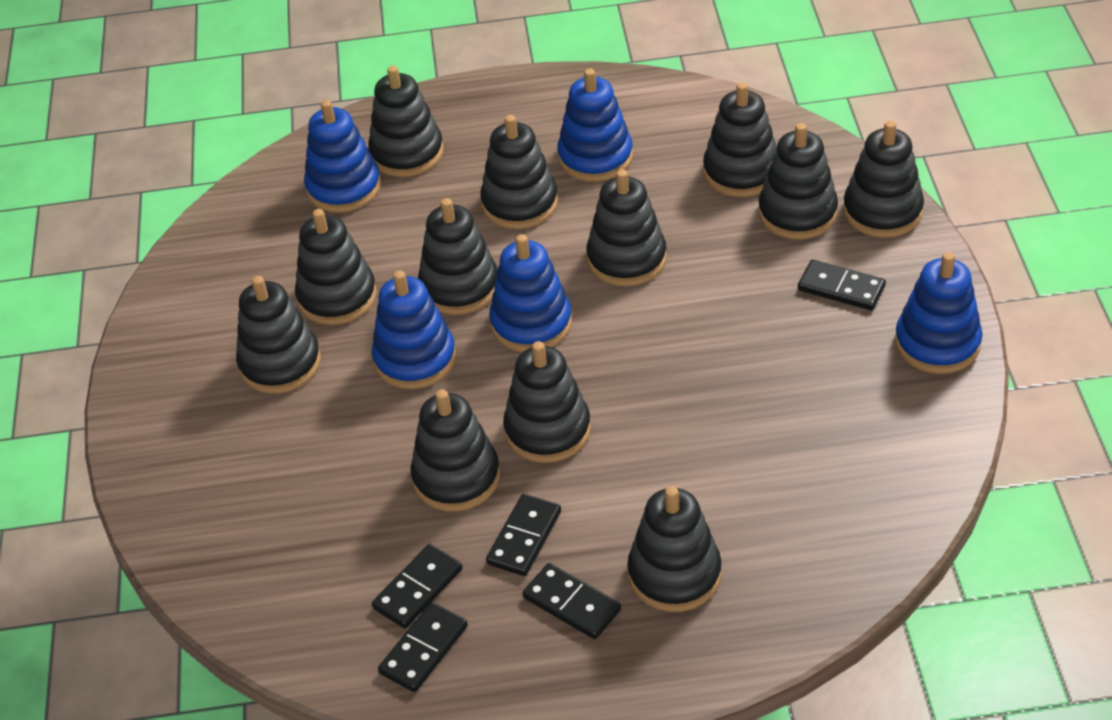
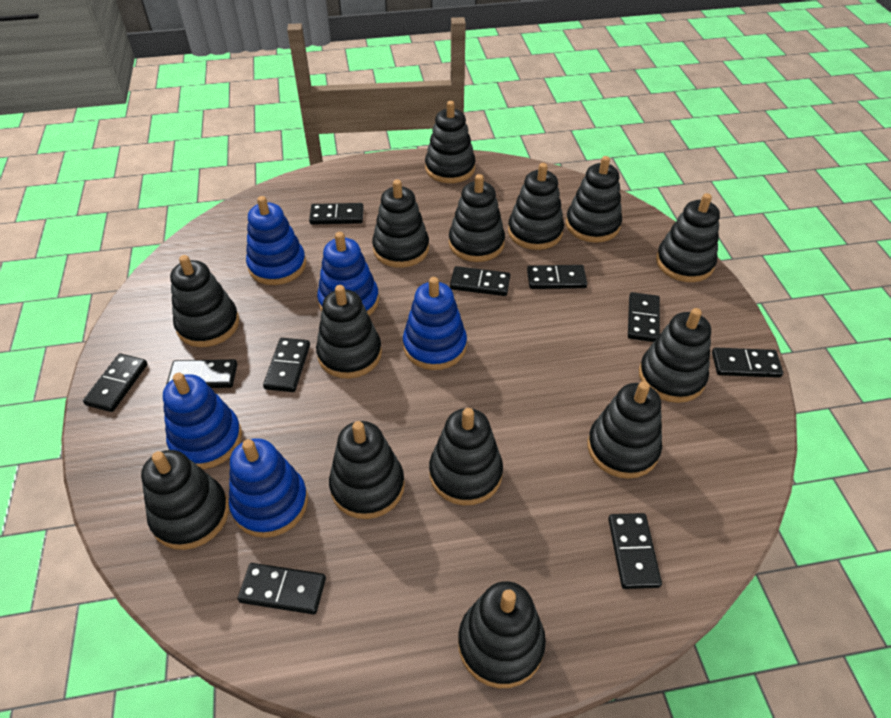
black domino: 5 -> 10
black stacking toy: 12 -> 14

